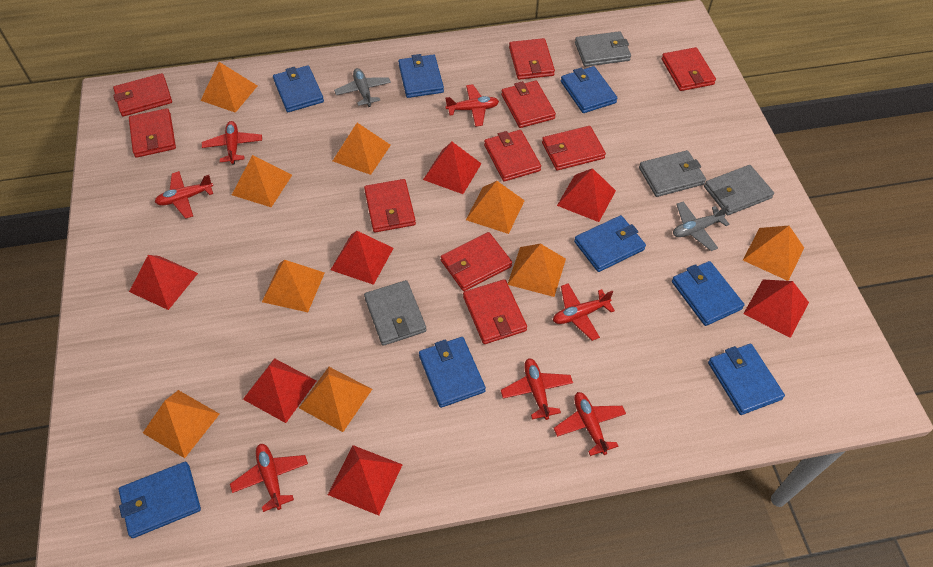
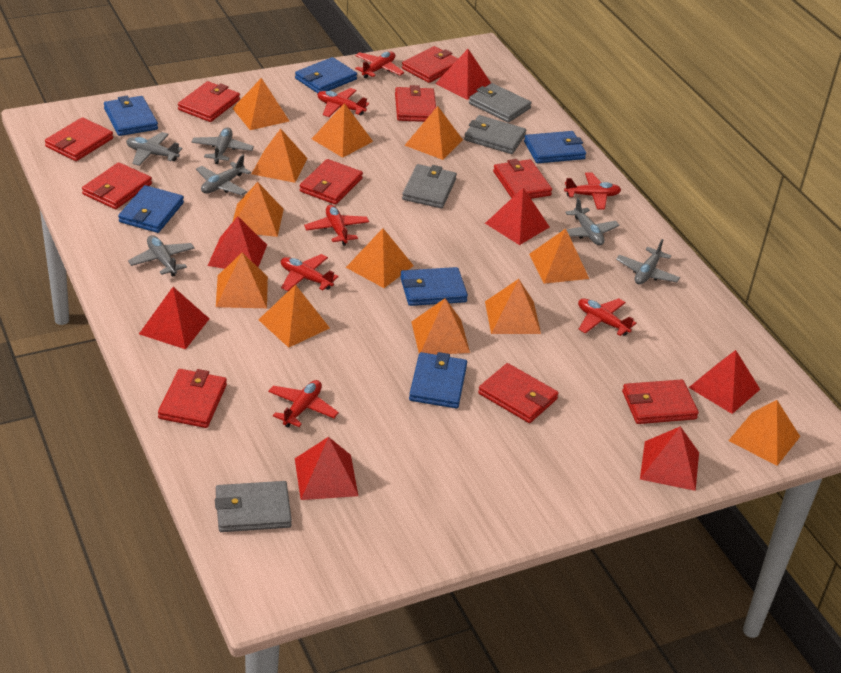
blue wallet: 8 -> 6
grey plane: 2 -> 6
orange pyramid: 9 -> 12

